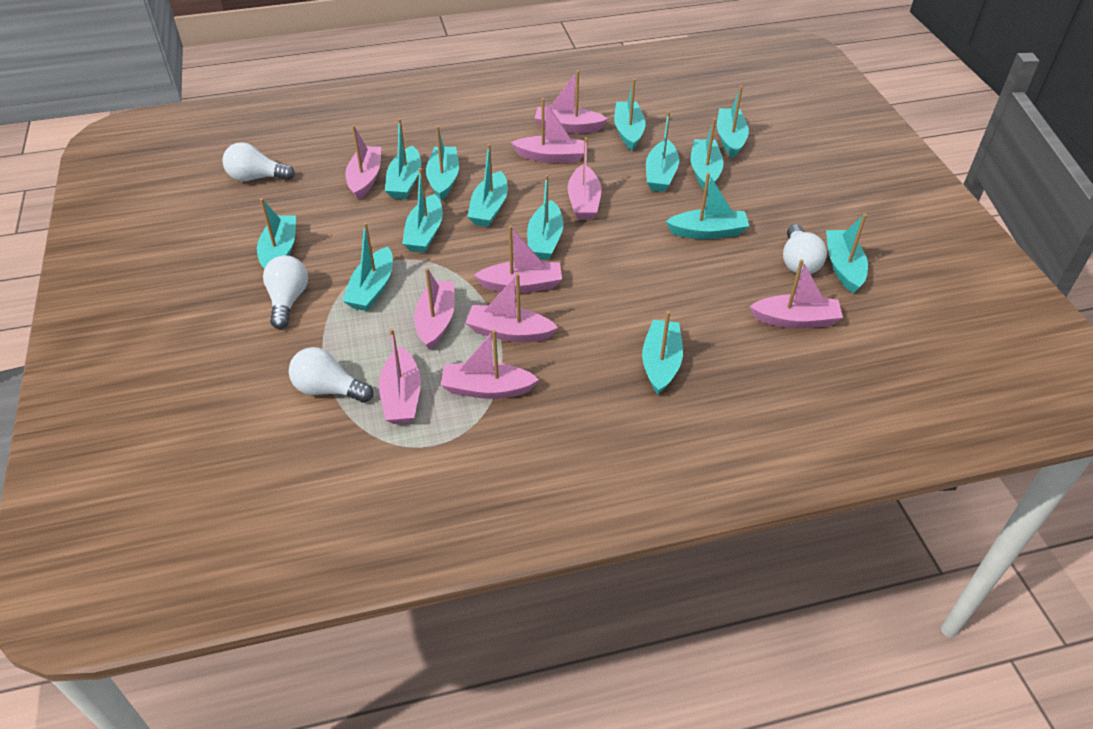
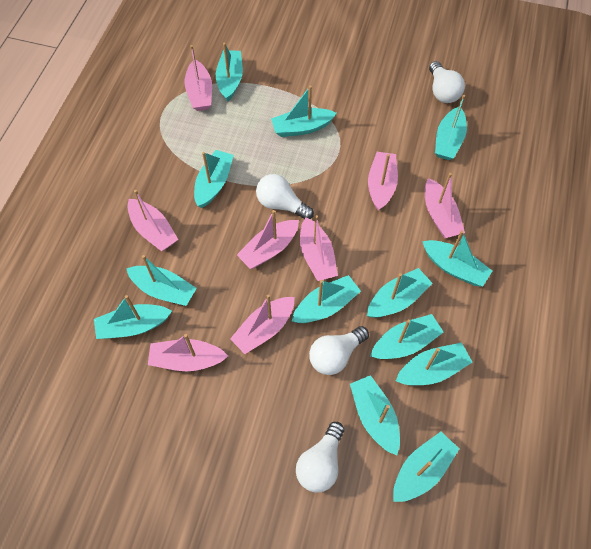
pink boat: 10 -> 8
turquoise boat: 14 -> 13

